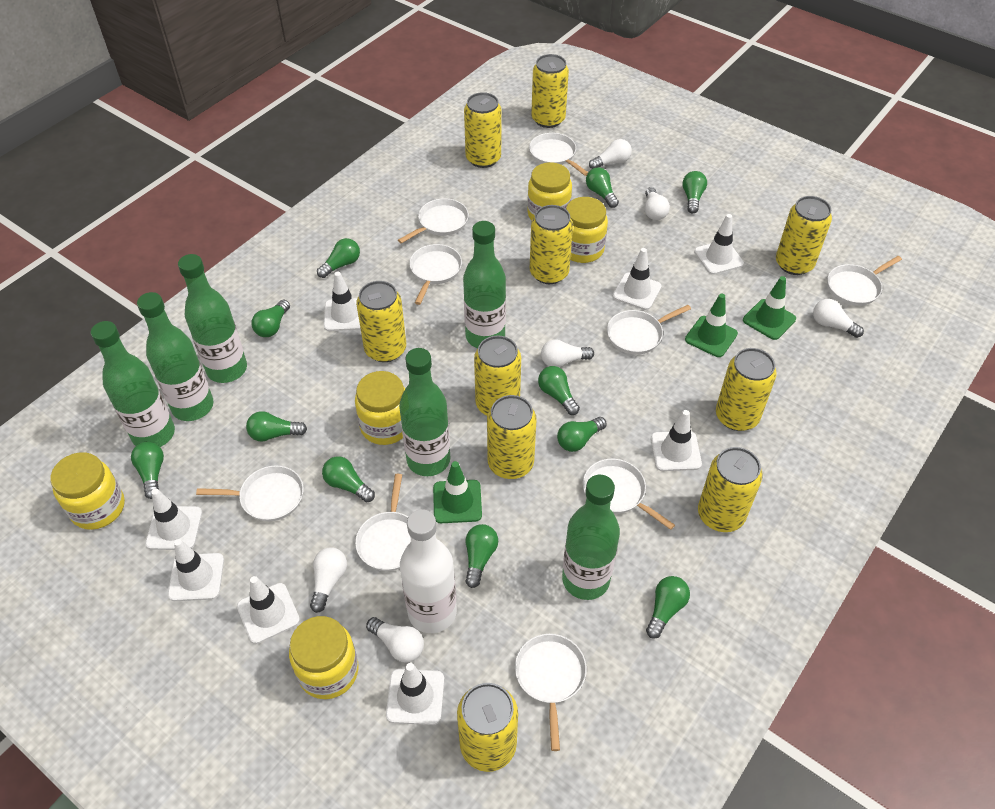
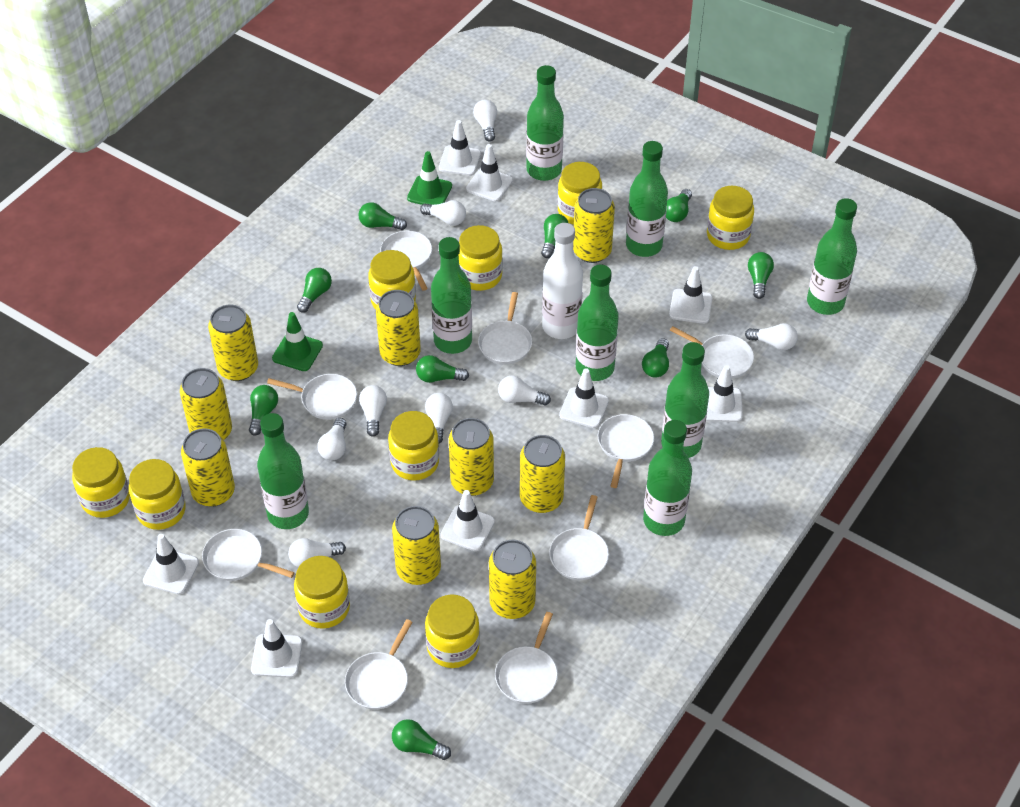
green bottle: 6 -> 8
green light bulb: 11 -> 9
green traffic cone: 3 -> 2
white light bulb: 6 -> 8
yellow can: 10 -> 9
yellow jar: 5 -> 9

